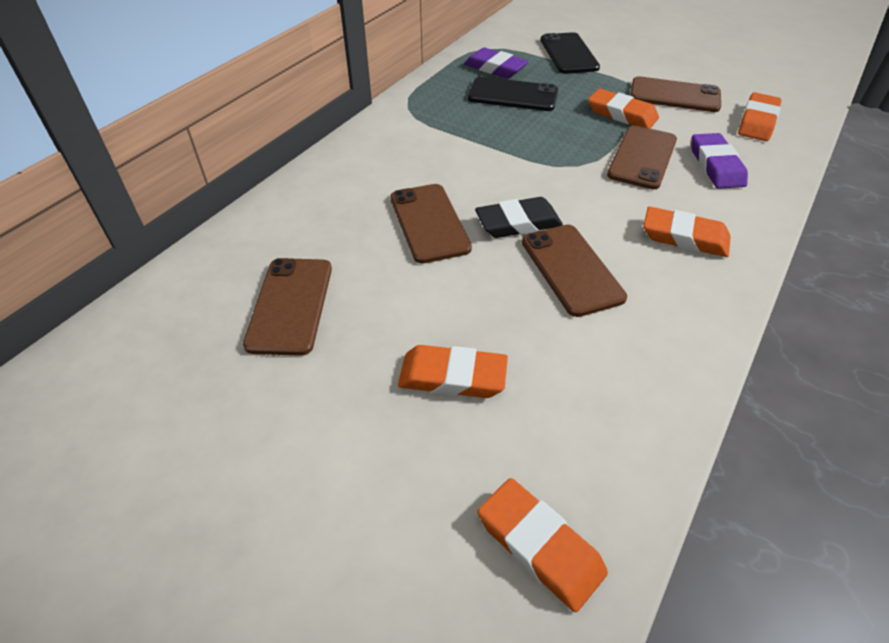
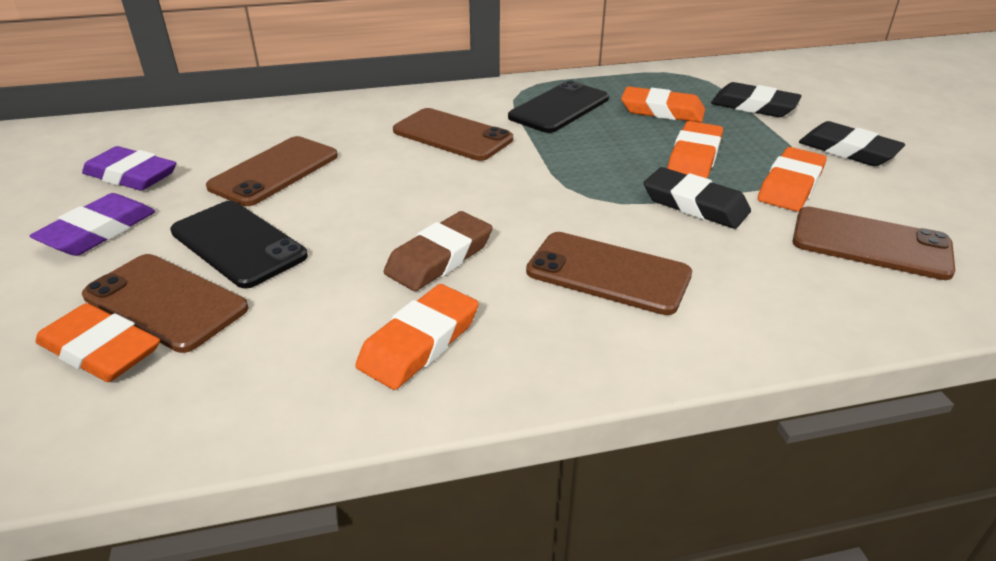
black eraser: 1 -> 3
brown eraser: 0 -> 1

